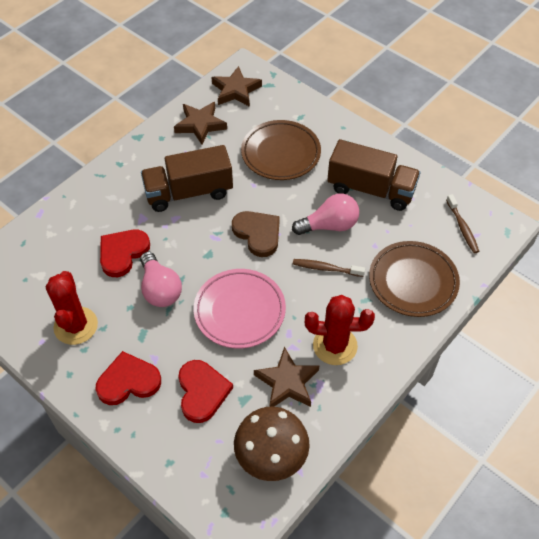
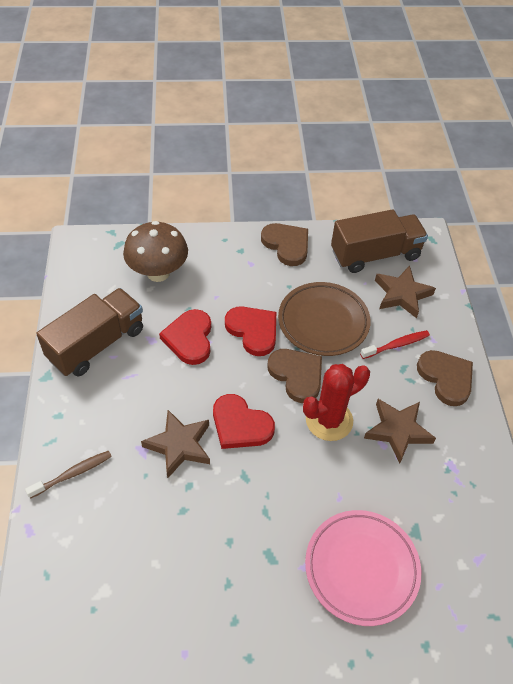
brown heart: 1 -> 3
brown plate: 2 -> 1
brown toothbrush: 2 -> 1
pink light bulb: 2 -> 0
red cactus: 2 -> 1
red toothbrush: 0 -> 1

